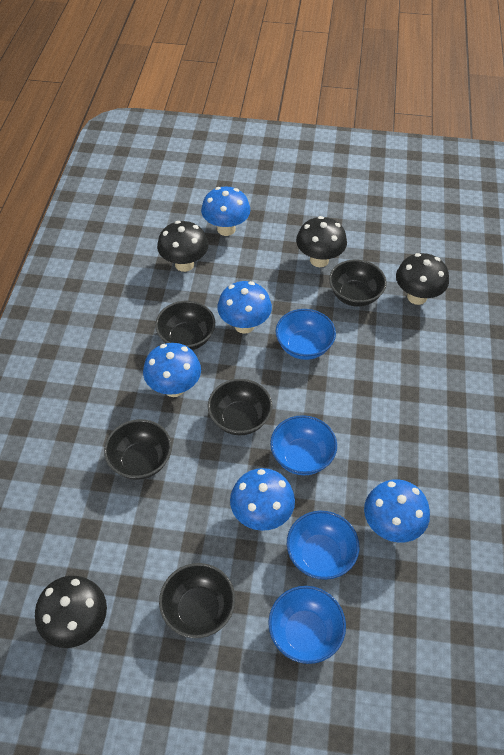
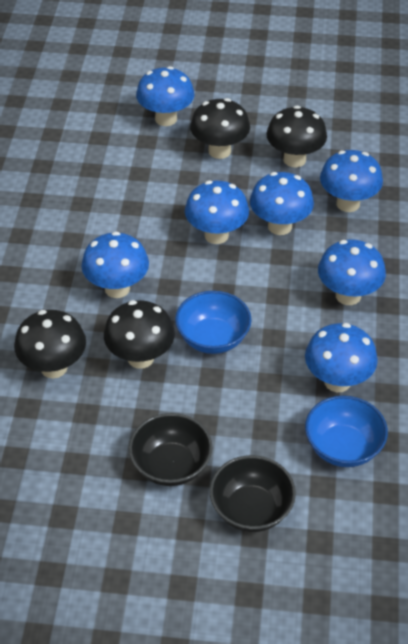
black bowl: 5 -> 2
blue bowl: 4 -> 2
blue mushroom: 5 -> 7

